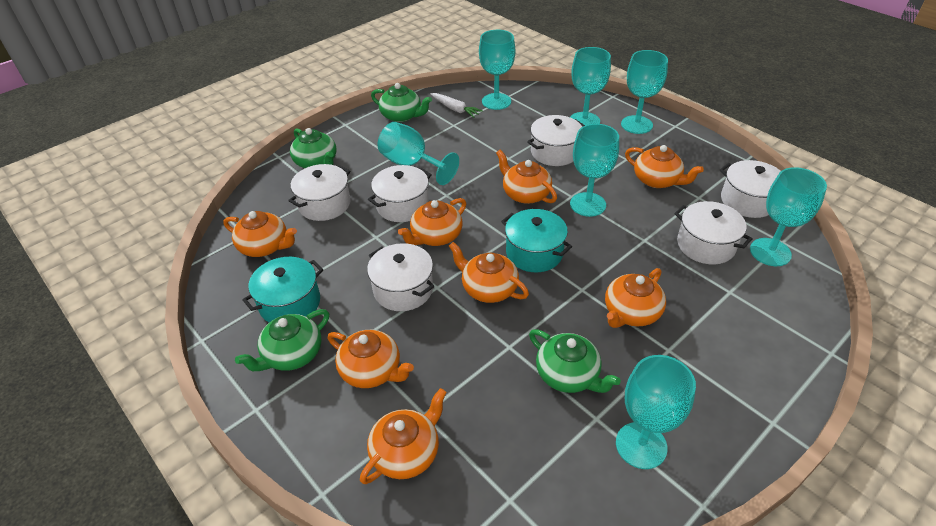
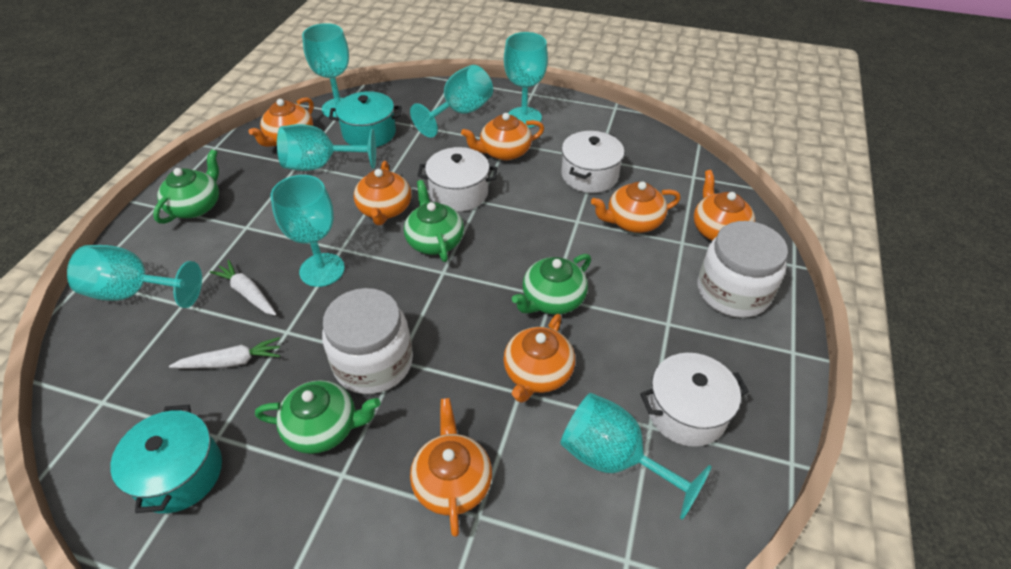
orange teapot: 8 -> 7
white carrot: 1 -> 2
white jar: 0 -> 2
white pot: 6 -> 3

